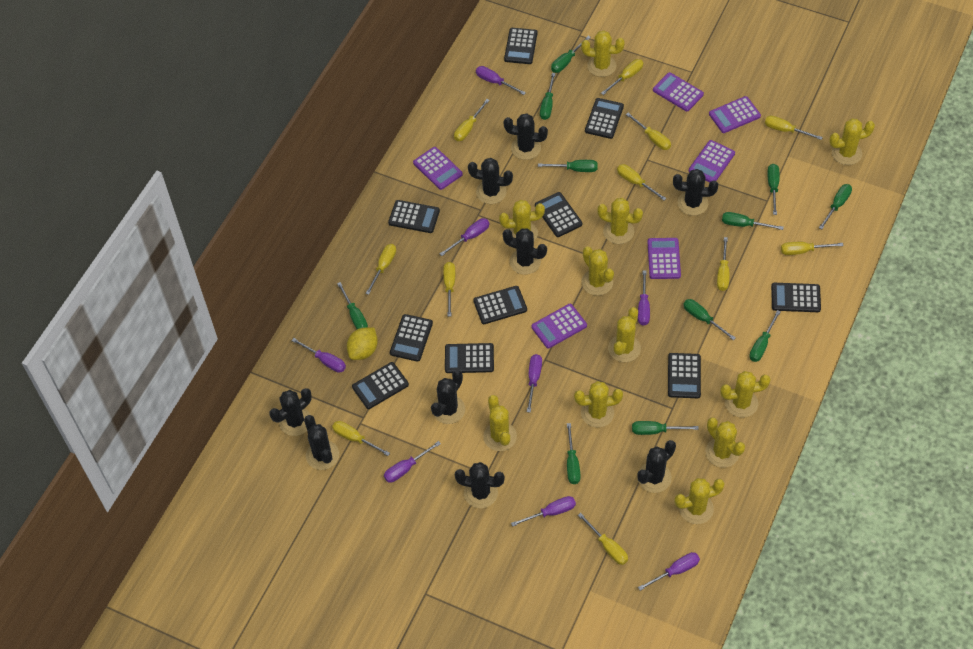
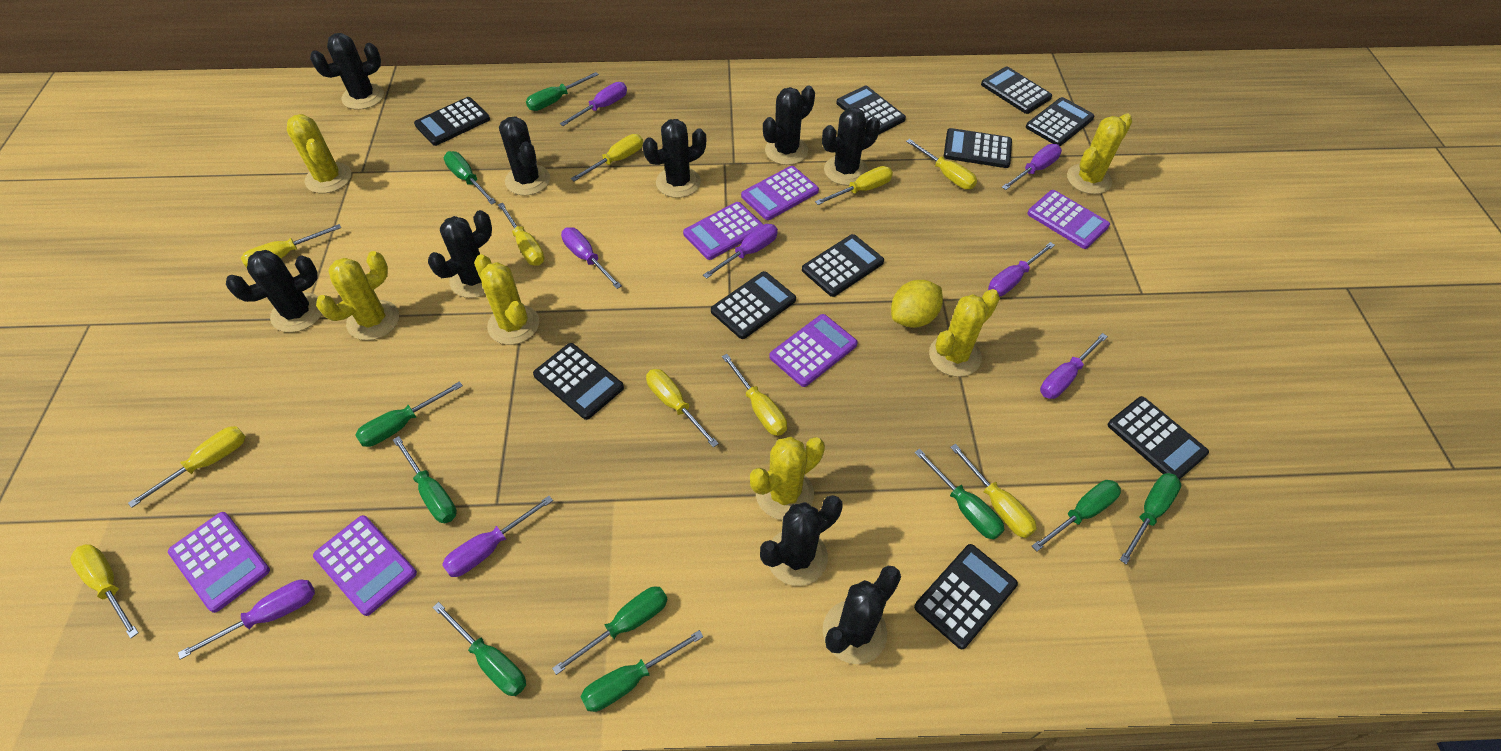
green screwdriver: 11 -> 10
yellow cactus: 11 -> 6
yellow screwdriver: 11 -> 10

